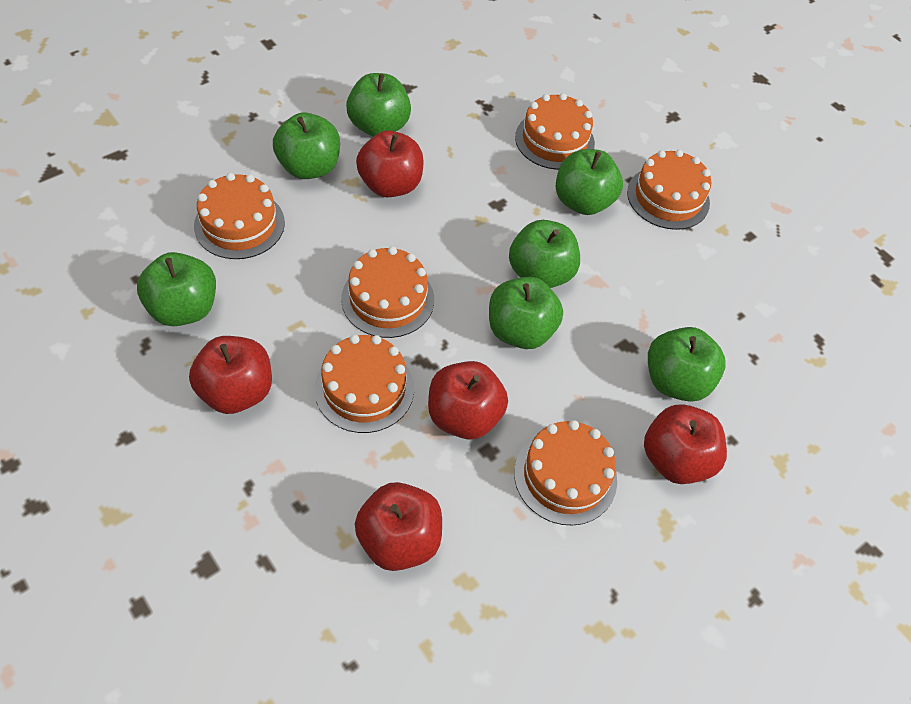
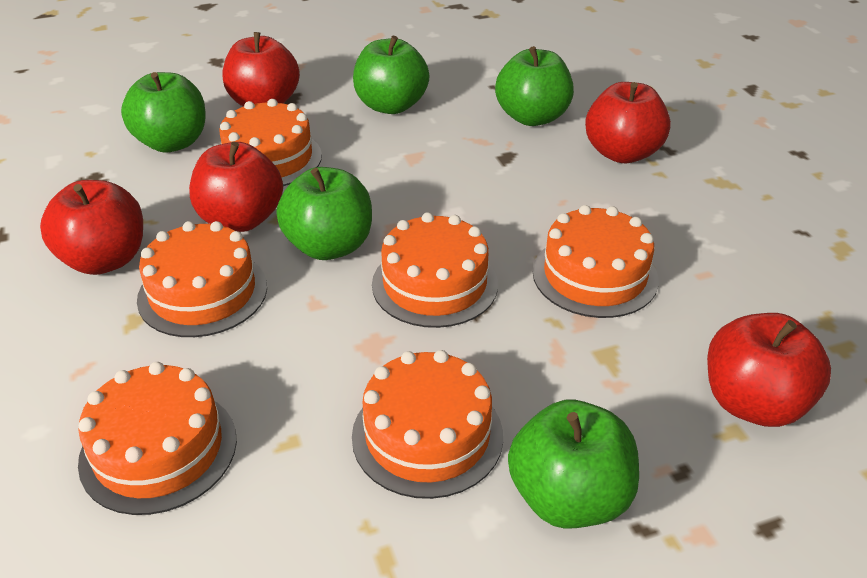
green apple: 7 -> 5

